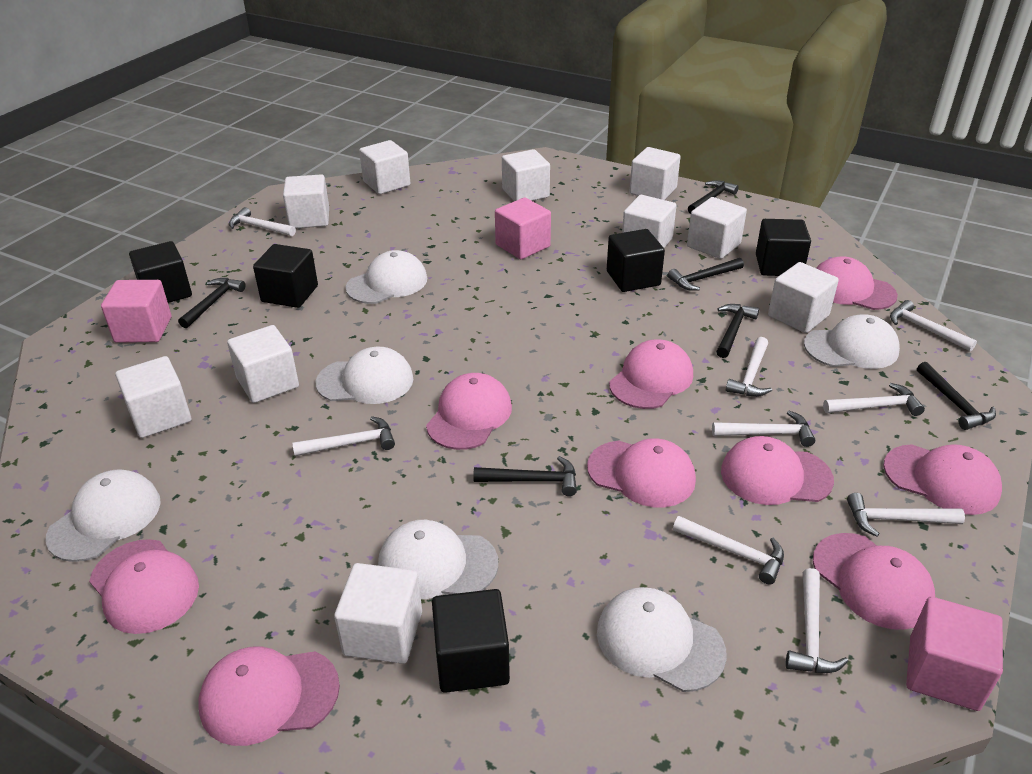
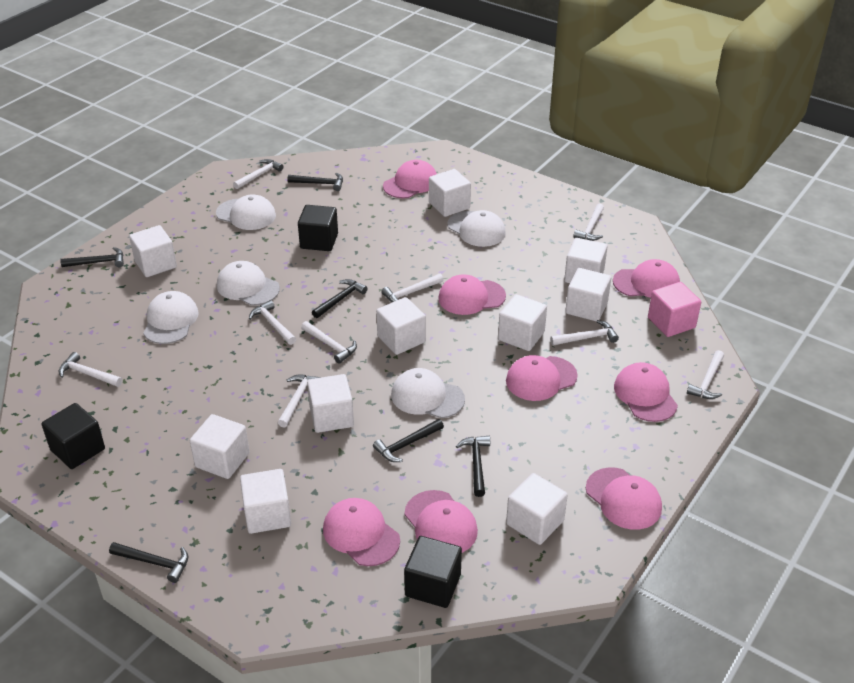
black cube: 5 -> 3
pink cap: 9 -> 8
pink cube: 3 -> 1
white cap: 6 -> 5

